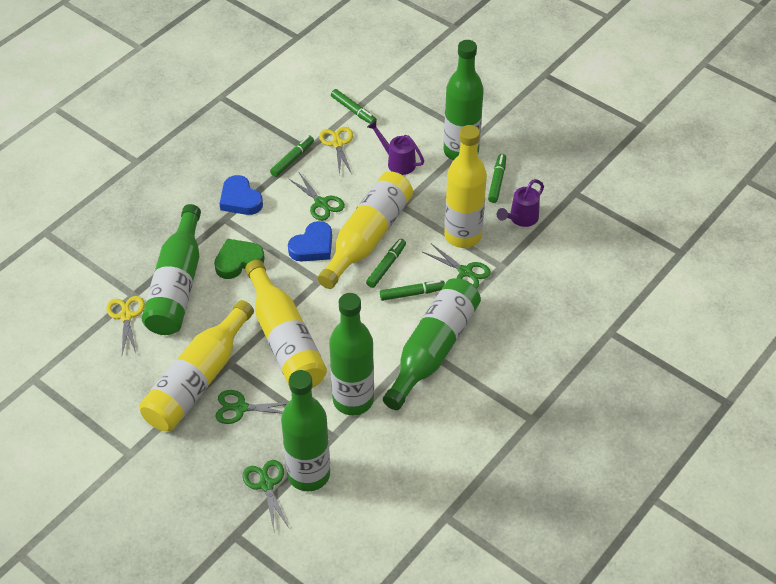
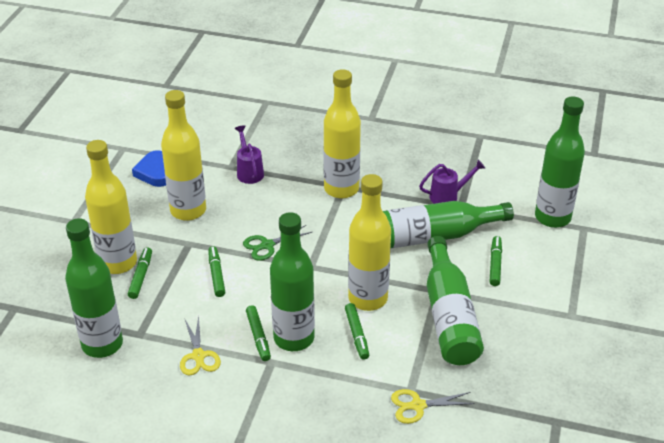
blue heart: 2 -> 1
green heart: 1 -> 0
green scissors: 4 -> 1

